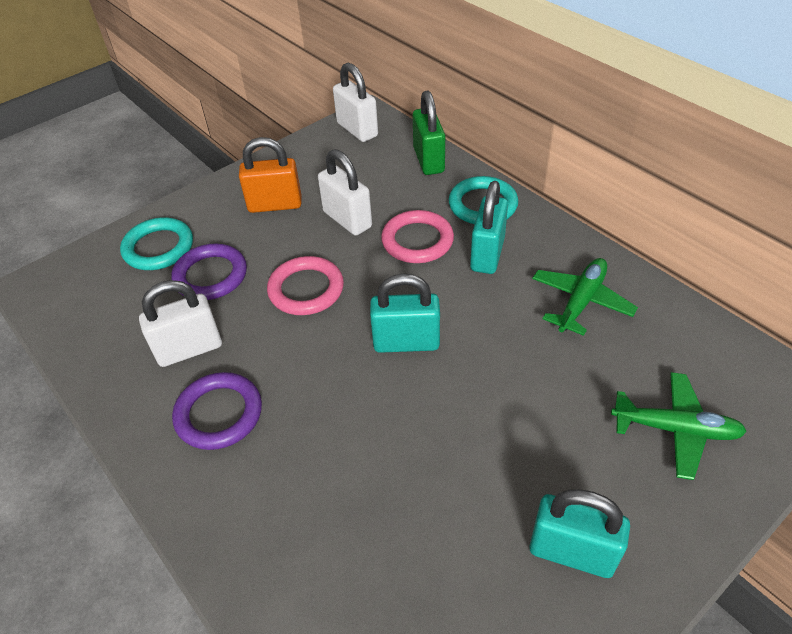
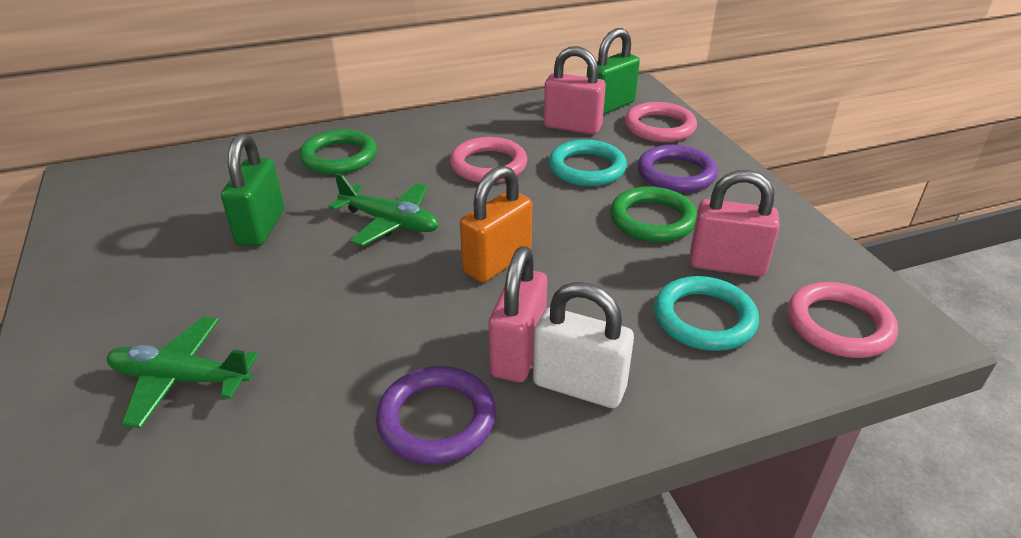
green padlock: 1 -> 2
green ring: 0 -> 2
pink padlock: 0 -> 3
pink ring: 2 -> 3
turquoise padlock: 3 -> 0
white padlock: 3 -> 1

